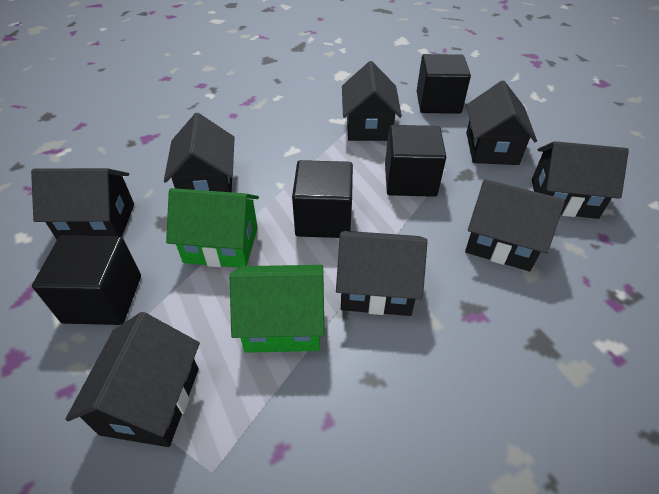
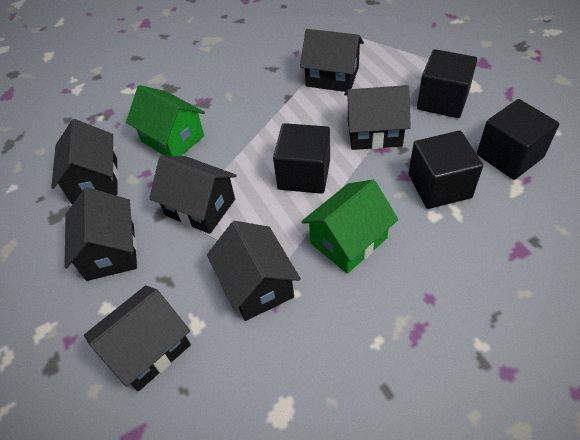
black house: 8 -> 7

